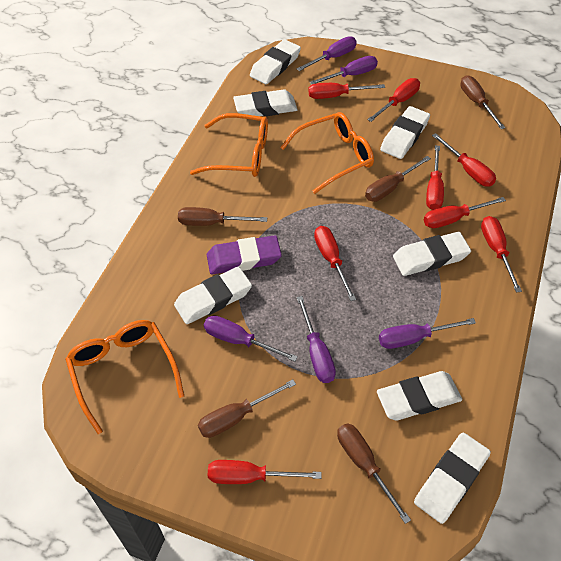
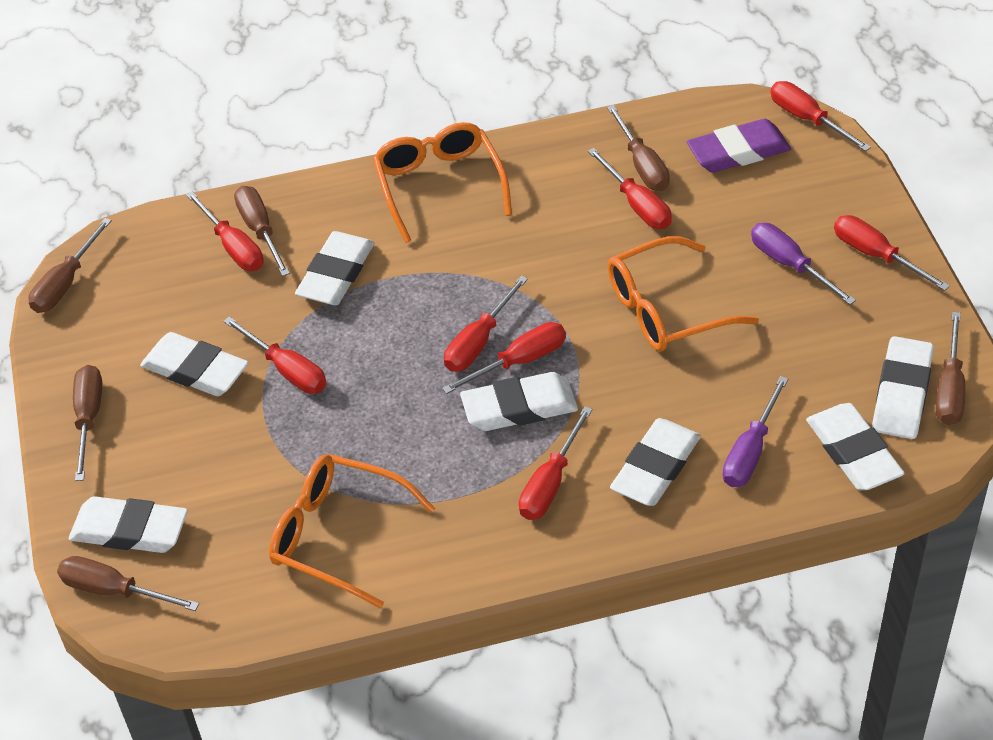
brown screwdriver: 5 -> 6
purple screwdriver: 5 -> 2

